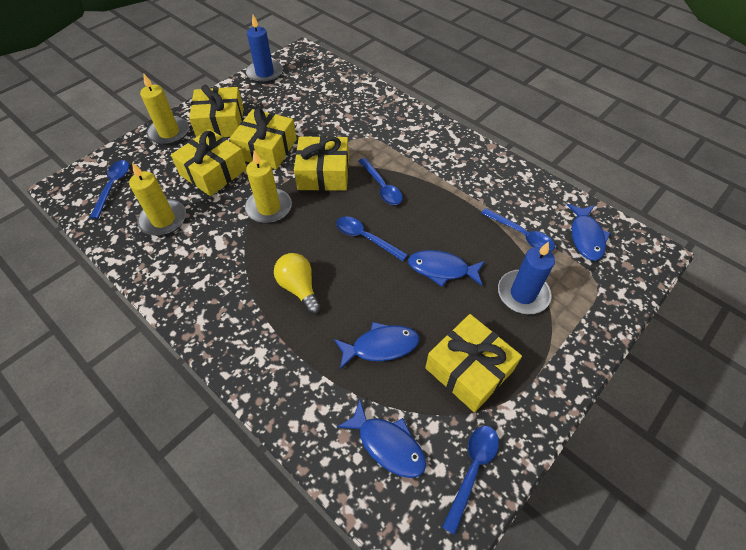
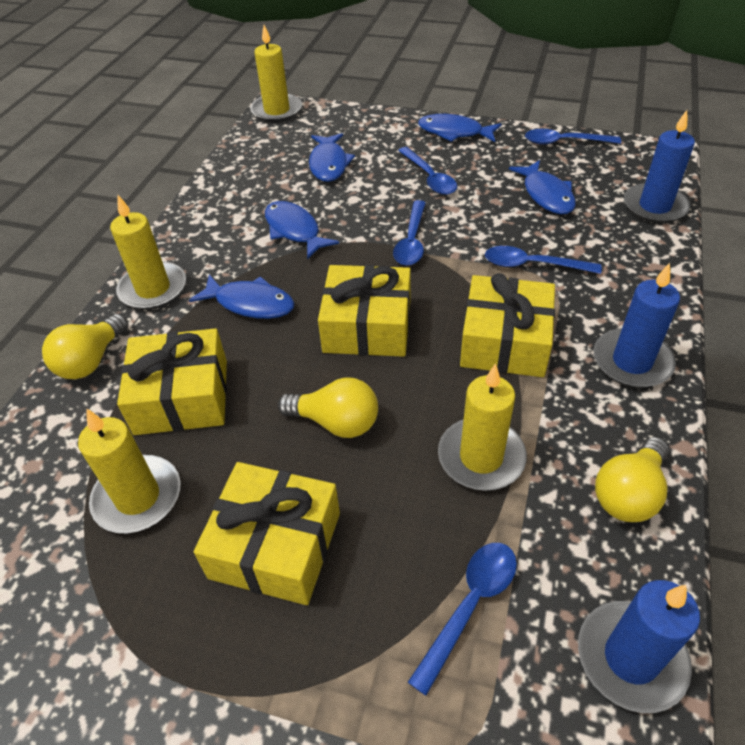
blue candle: 2 -> 3
blue fish: 4 -> 5
yellow candle: 3 -> 4
yellow gift: 5 -> 4
yellow light bulb: 1 -> 3

